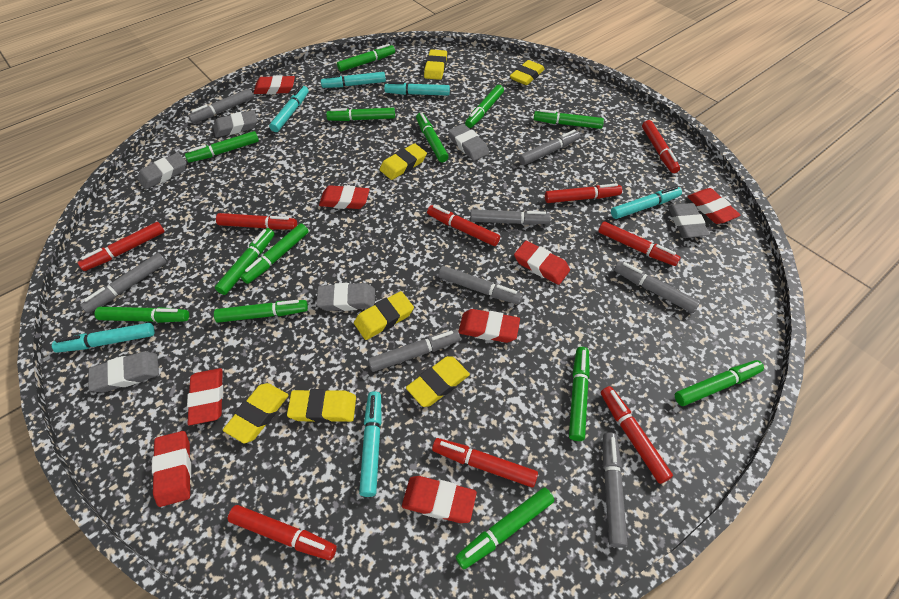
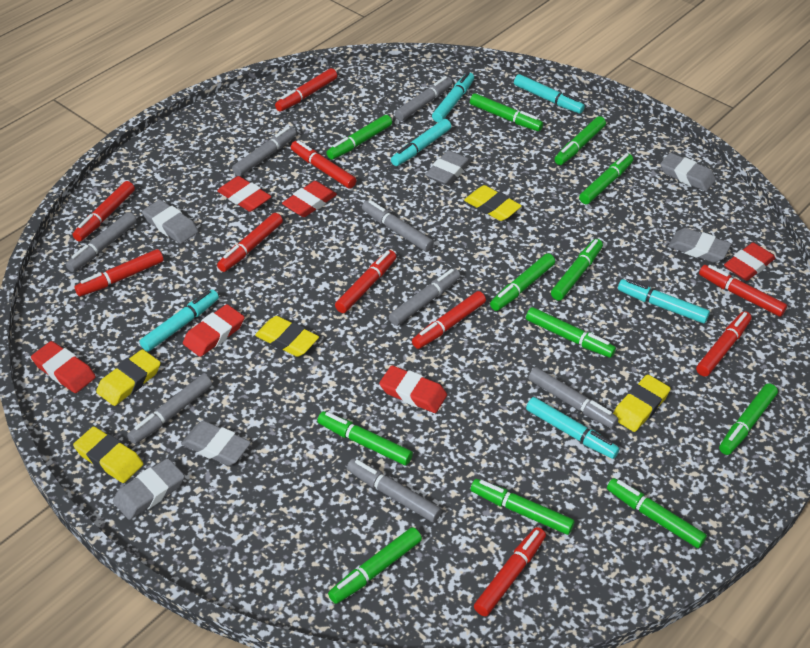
green marker: 13 -> 12
red eraser: 8 -> 6
red marker: 9 -> 10
yellow eraser: 7 -> 5

